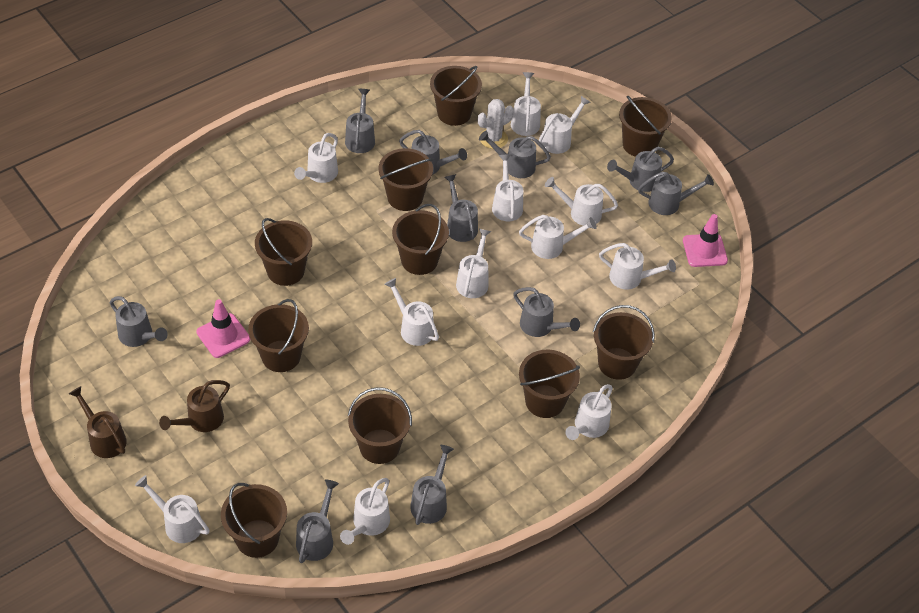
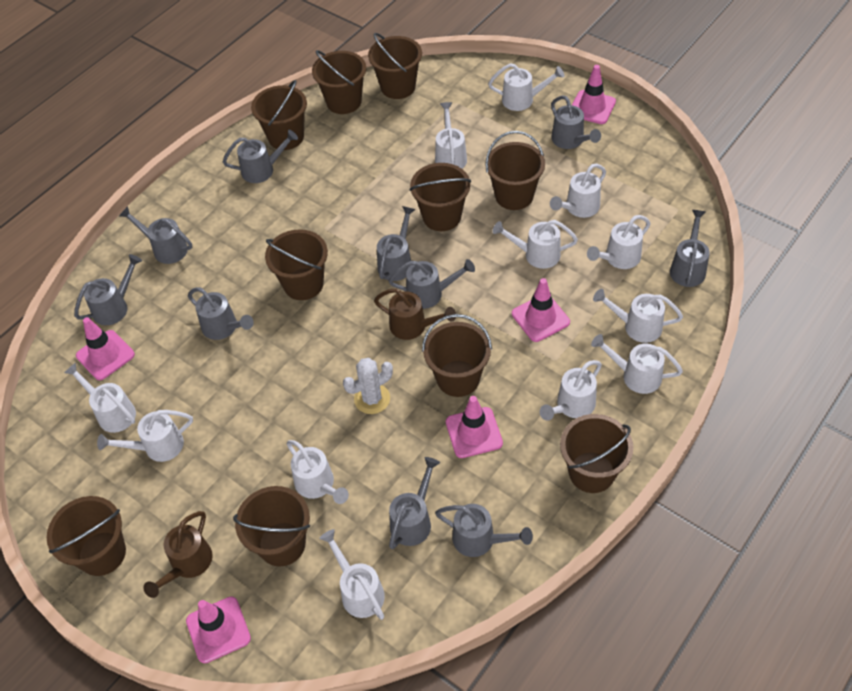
pink traffic cone: 2 -> 5

